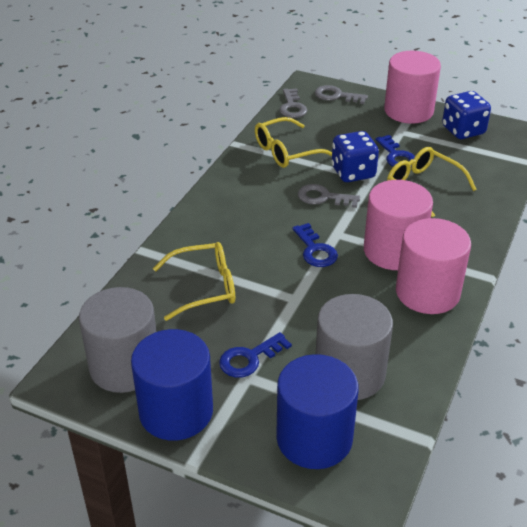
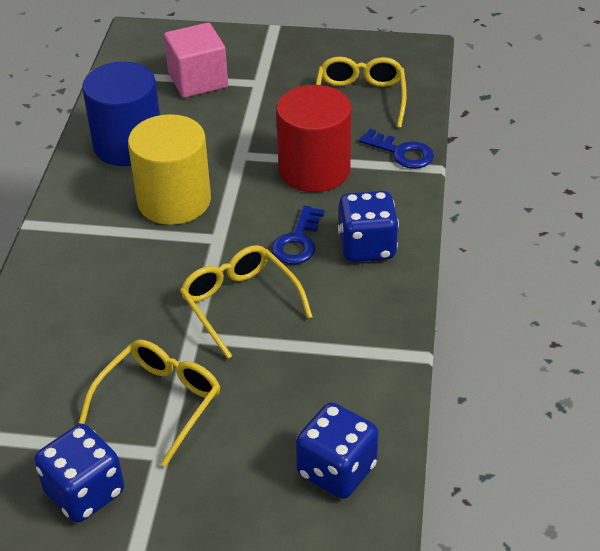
blue cylinder: 2 -> 1
blue dice: 2 -> 3
blue key: 3 -> 2
grey cylinder: 2 -> 0
grey key: 3 -> 0
pink cube: 0 -> 1
pink cylinder: 3 -> 0
red cylinder: 0 -> 1
yellow cylinder: 0 -> 1

